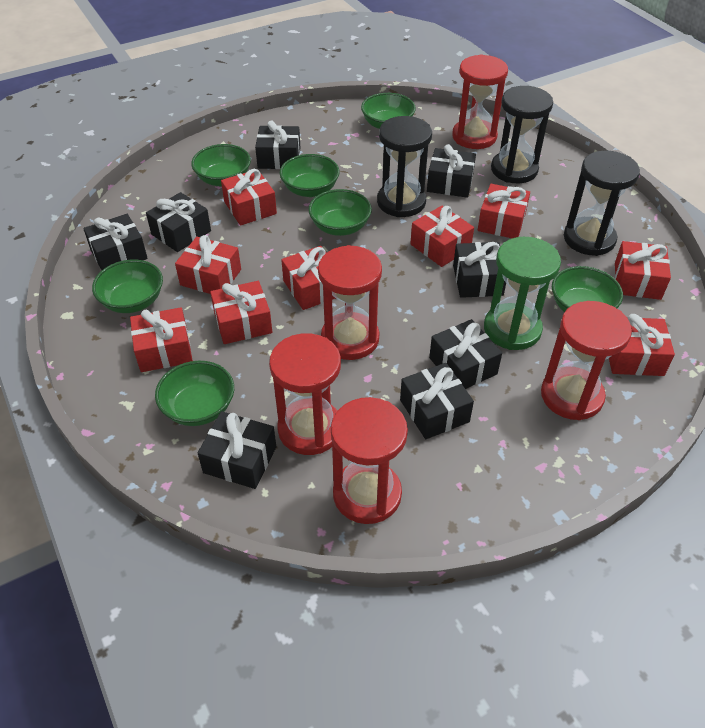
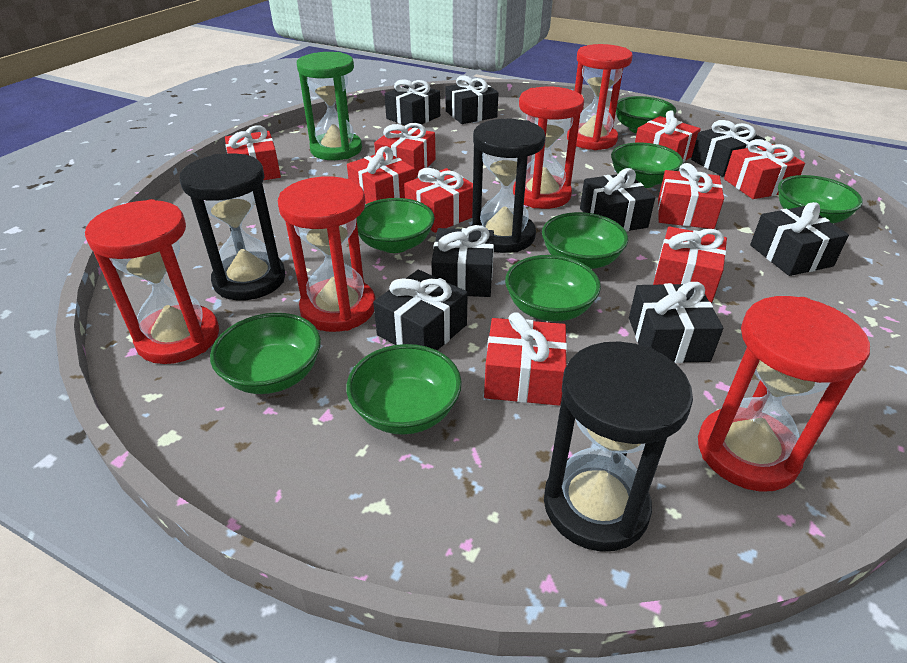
green bowl: 7 -> 8

